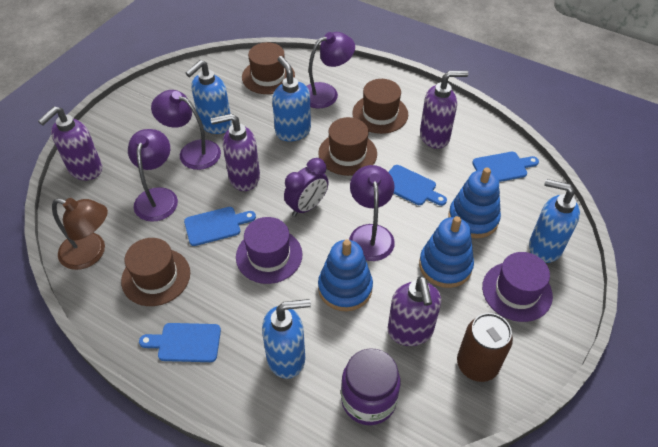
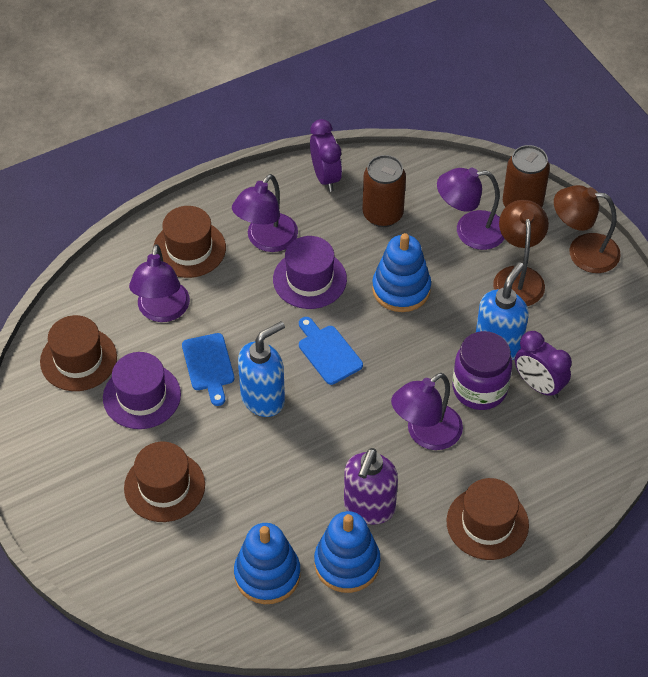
blue cutting board: 4 -> 2
blue soap dispenser: 4 -> 2
brown can: 1 -> 2
brown lamp: 1 -> 2
purple clock: 1 -> 2
purple soap dispenser: 4 -> 1

